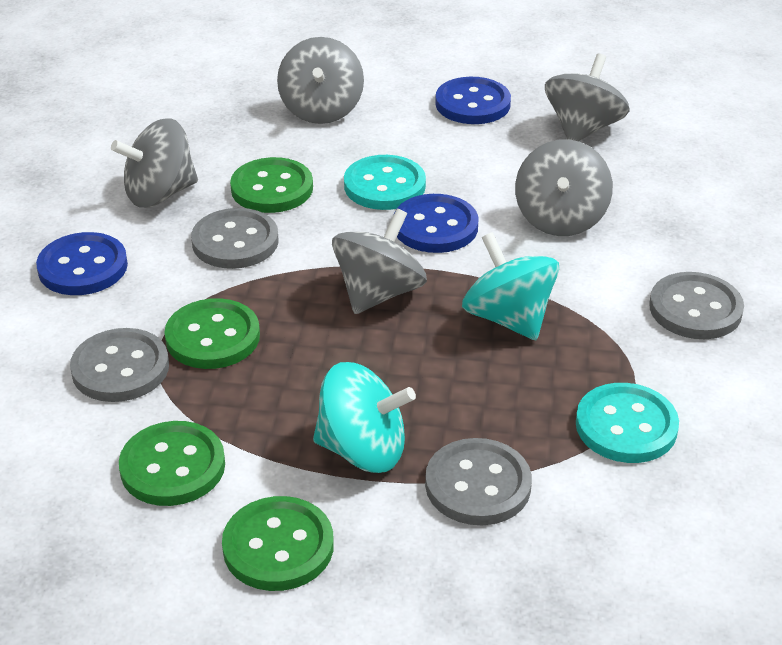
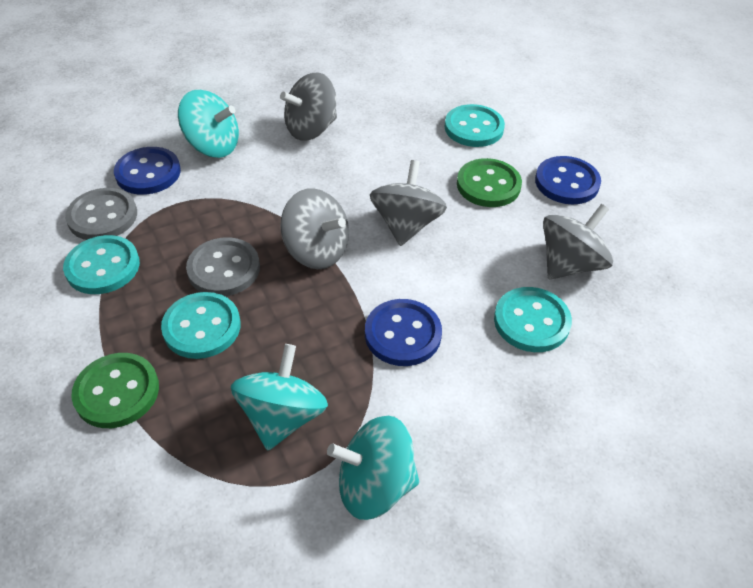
green button: 4 -> 2
grey button: 4 -> 2
grey spinning top: 5 -> 4
turquoise button: 2 -> 4
turquoise spinning top: 2 -> 3

